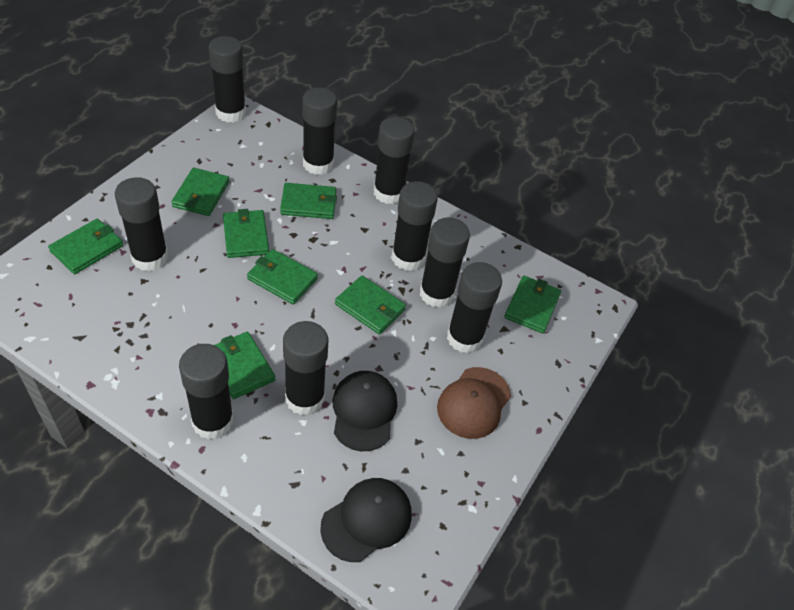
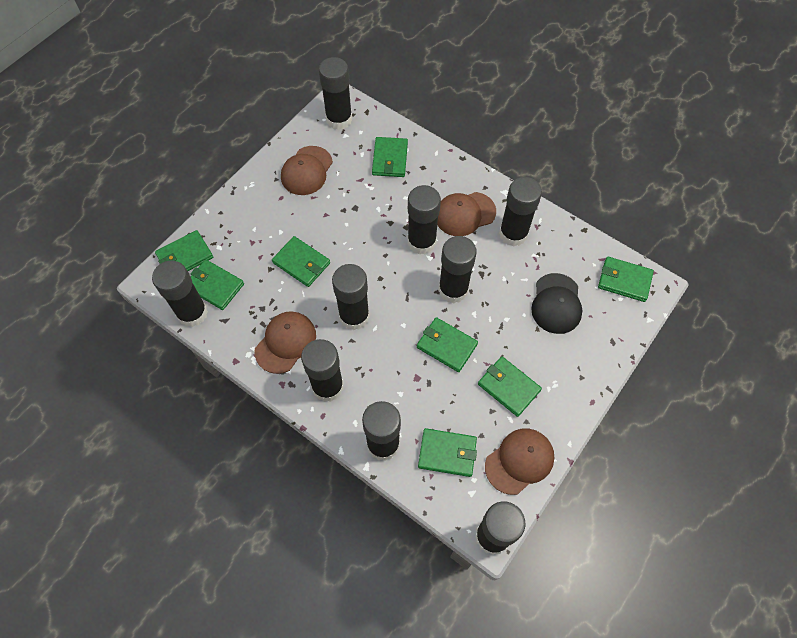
black cap: 2 -> 1
brown cap: 1 -> 4

